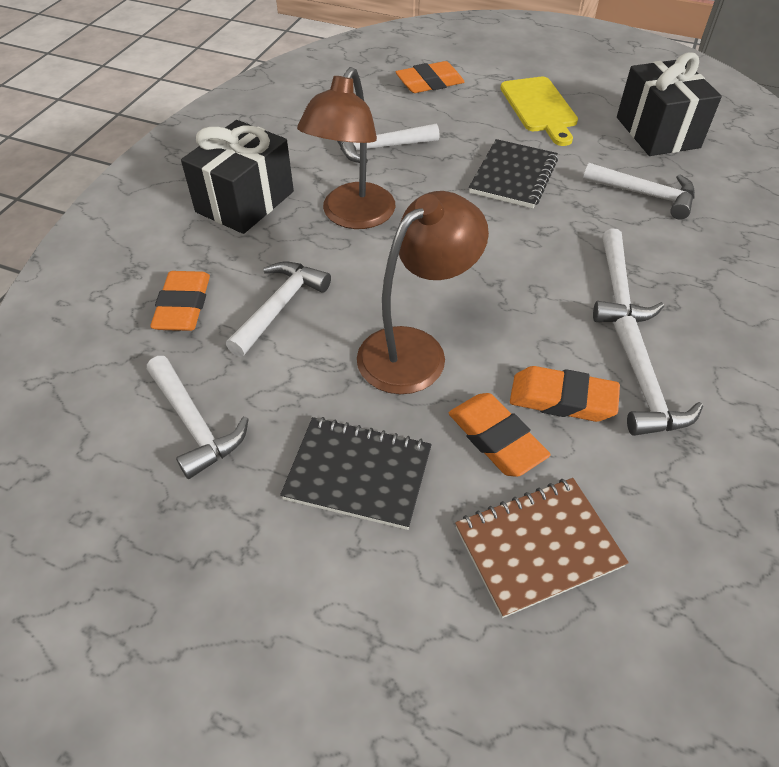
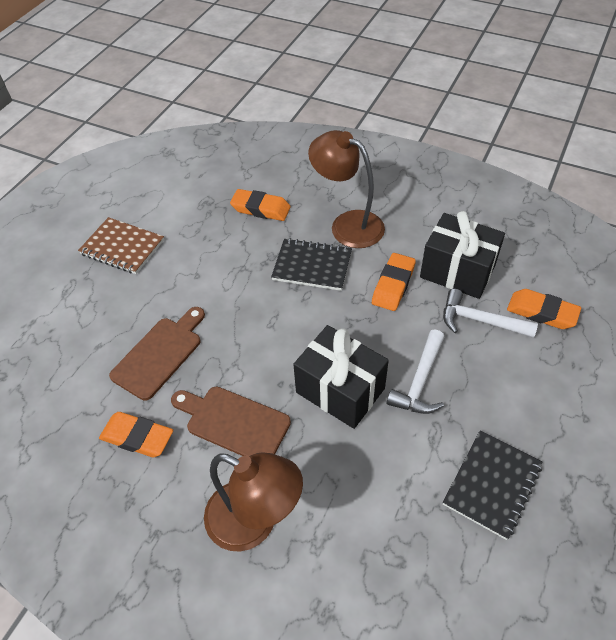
brown cutting board: 0 -> 2
white hammer: 6 -> 2
yellow cutting board: 1 -> 0

